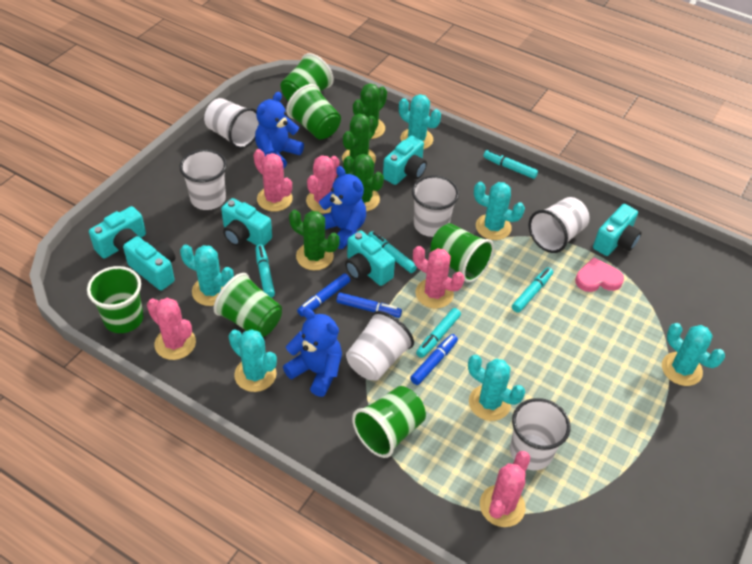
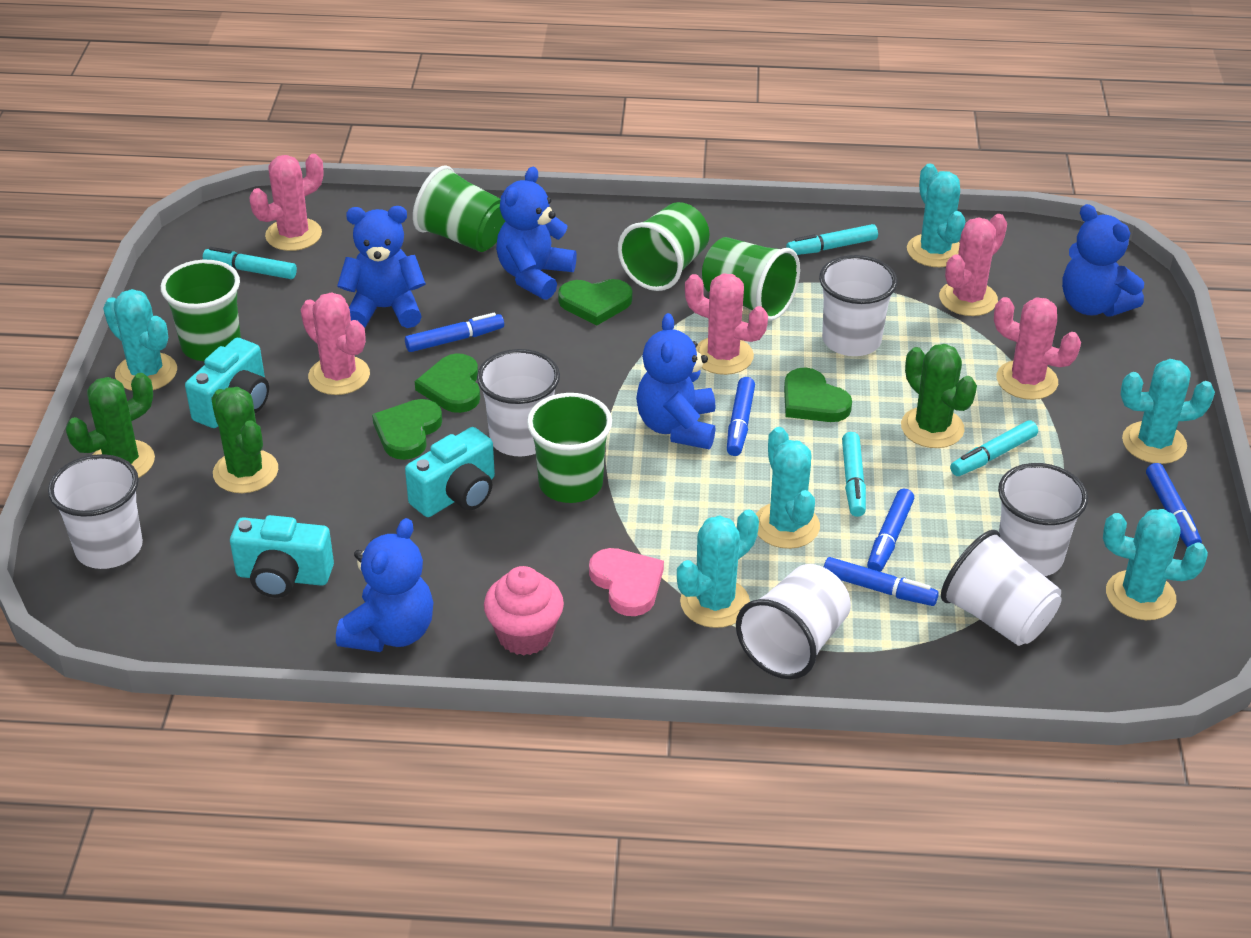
blue marker: 3 -> 5
blue teddy bear: 3 -> 5
green cactus: 4 -> 3
green cup: 6 -> 5
green heart: 0 -> 4
pink cupcake: 0 -> 1
turquoise camera: 6 -> 3
turquoise marker: 5 -> 4

